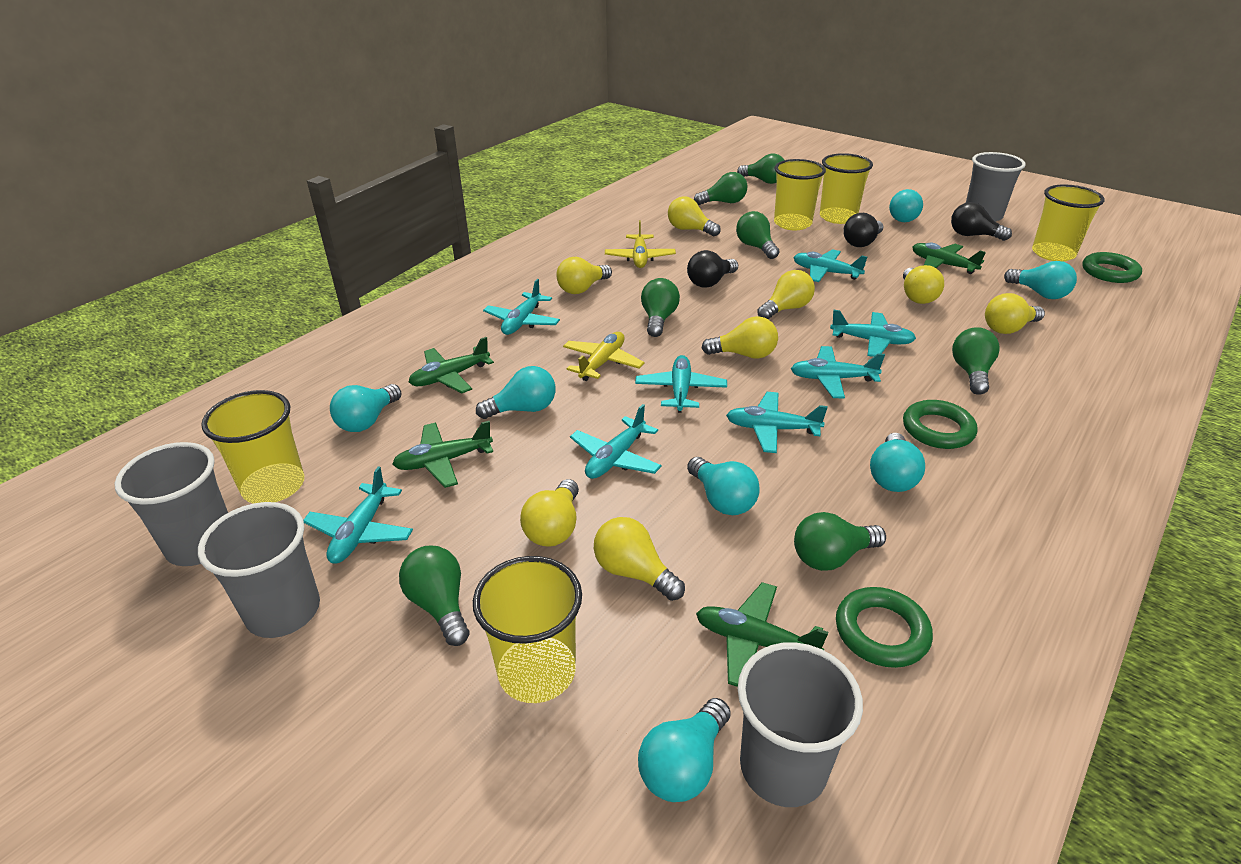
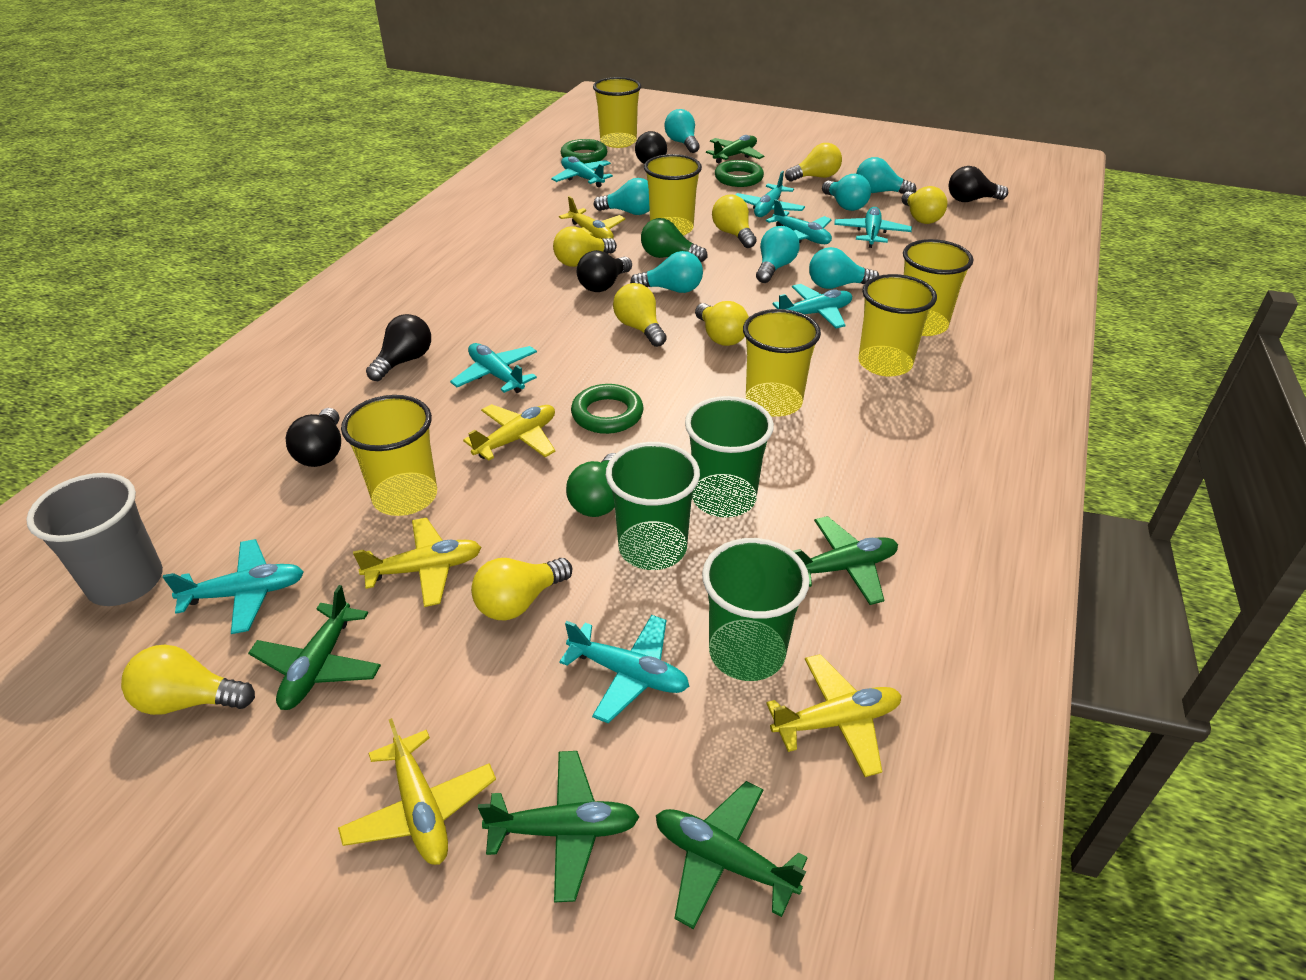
black light bulb: 3 -> 5
green cup: 0 -> 3
green light bulb: 7 -> 2
green plane: 4 -> 5
grey cup: 4 -> 1
yellow cup: 5 -> 6
yellow plane: 2 -> 5

